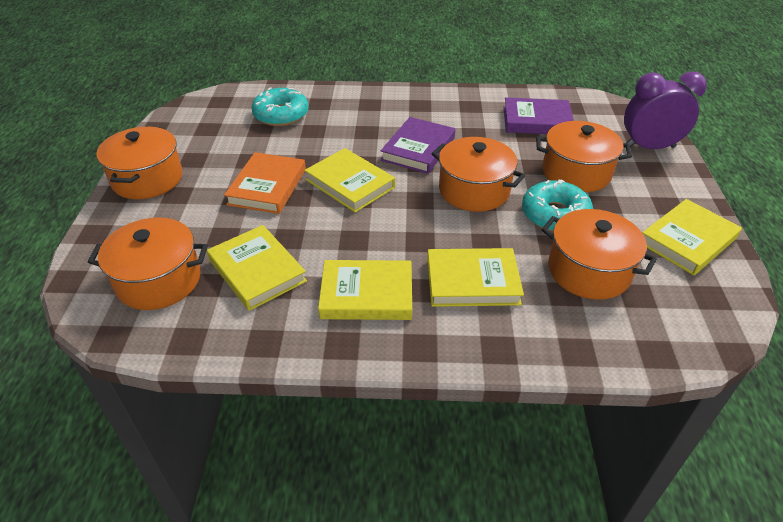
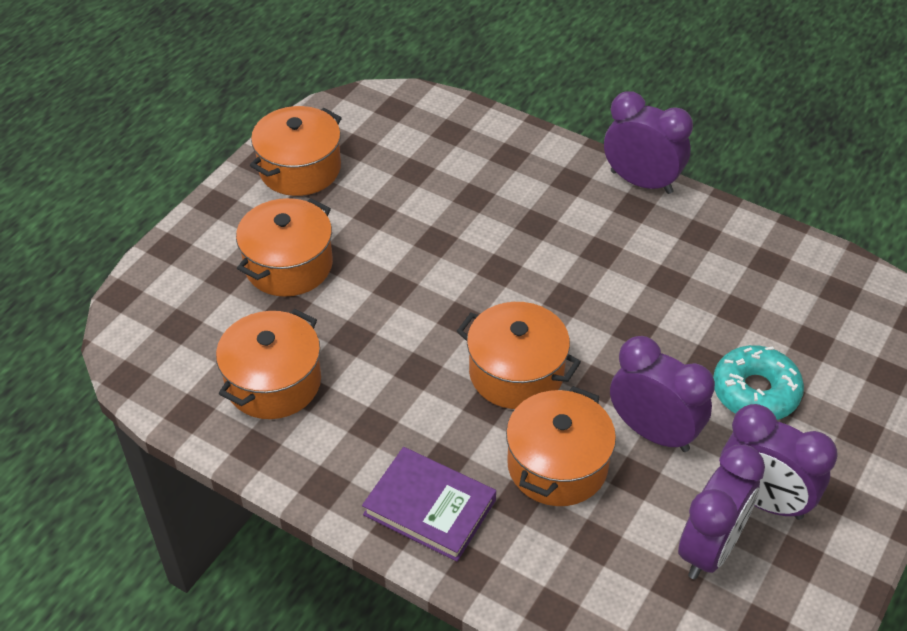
orange book: 1 -> 0
purple book: 2 -> 1
purple clock: 1 -> 4
turquoise donut: 2 -> 1
yellow book: 5 -> 0

